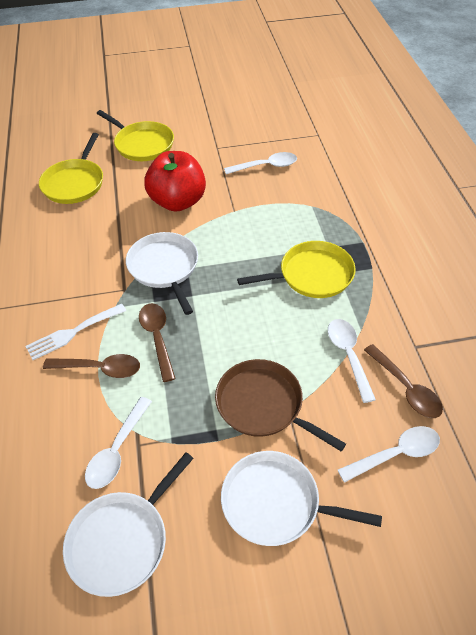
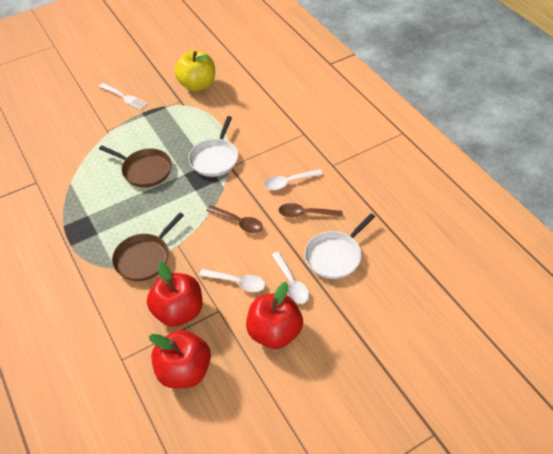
brown pan: 1 -> 2
brown spoon: 3 -> 2
red apple: 1 -> 3
white pan: 3 -> 2
white spoon: 4 -> 3
yellow apple: 0 -> 1
yellow pan: 3 -> 0

